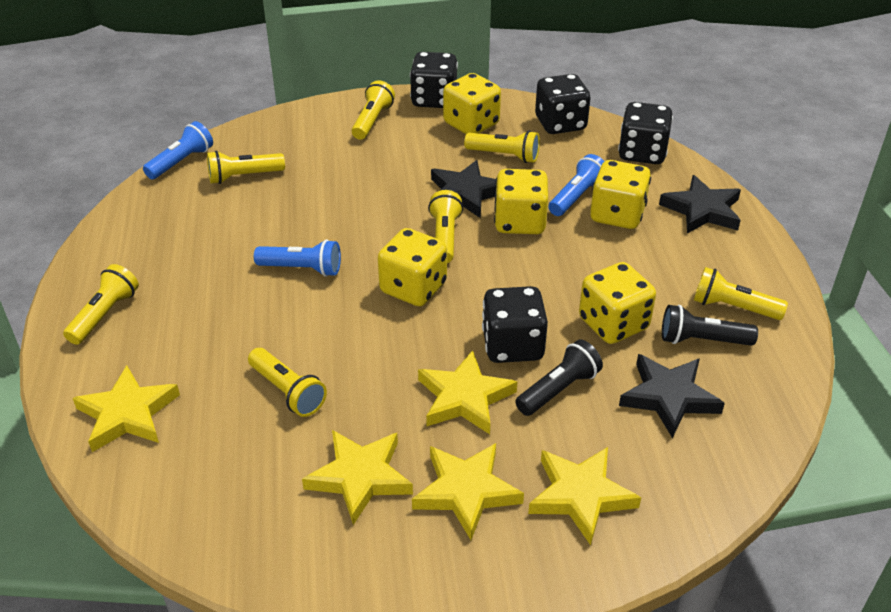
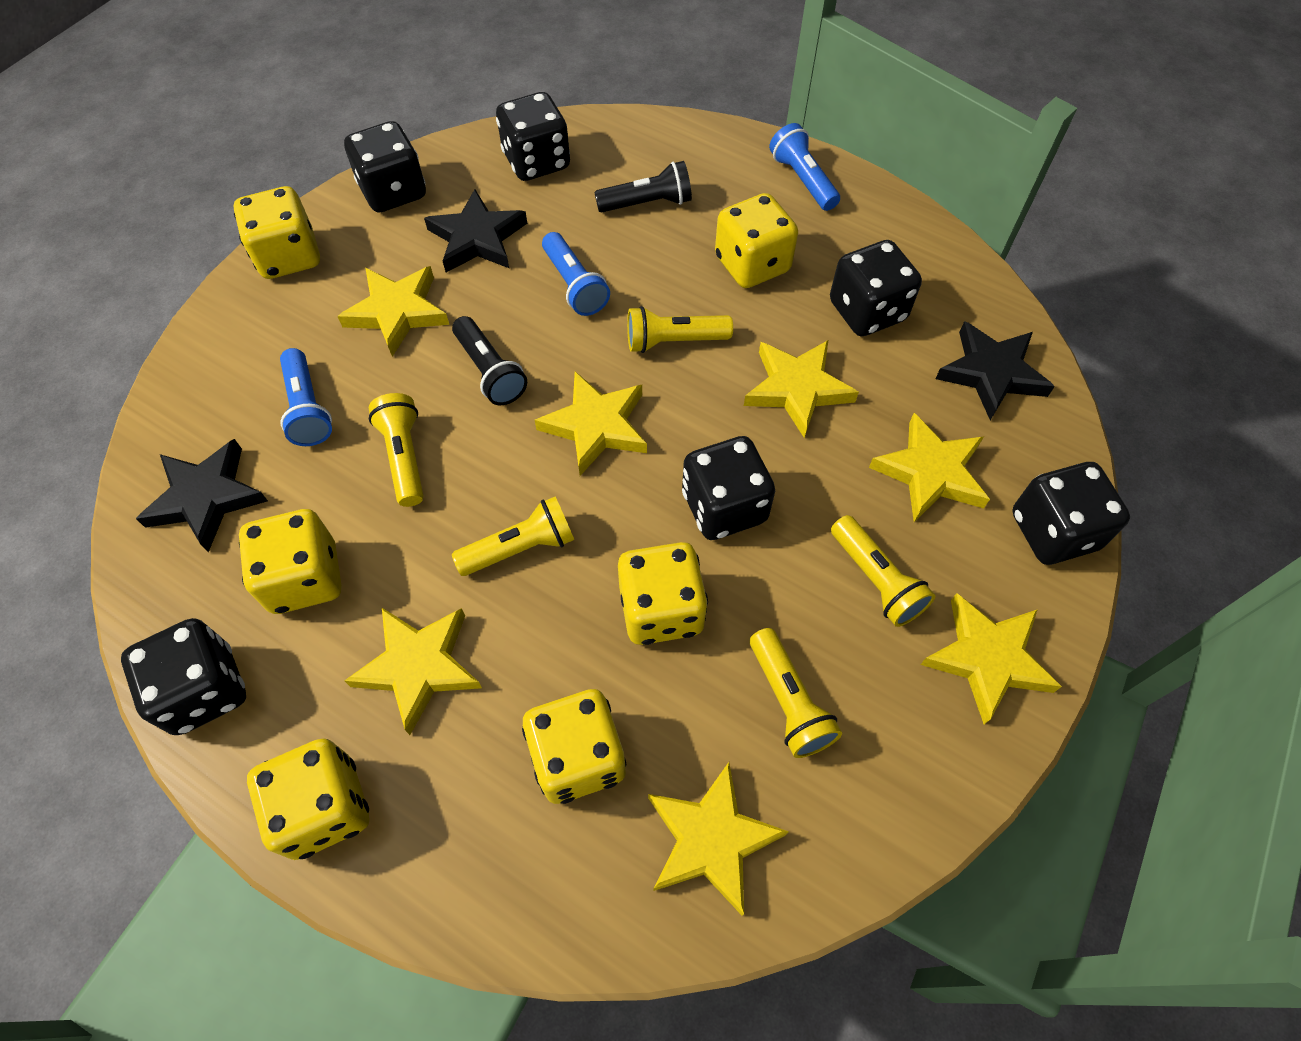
black dice: 4 -> 6
yellow dice: 5 -> 6
yellow flashlight: 7 -> 5
yellow star: 5 -> 7

